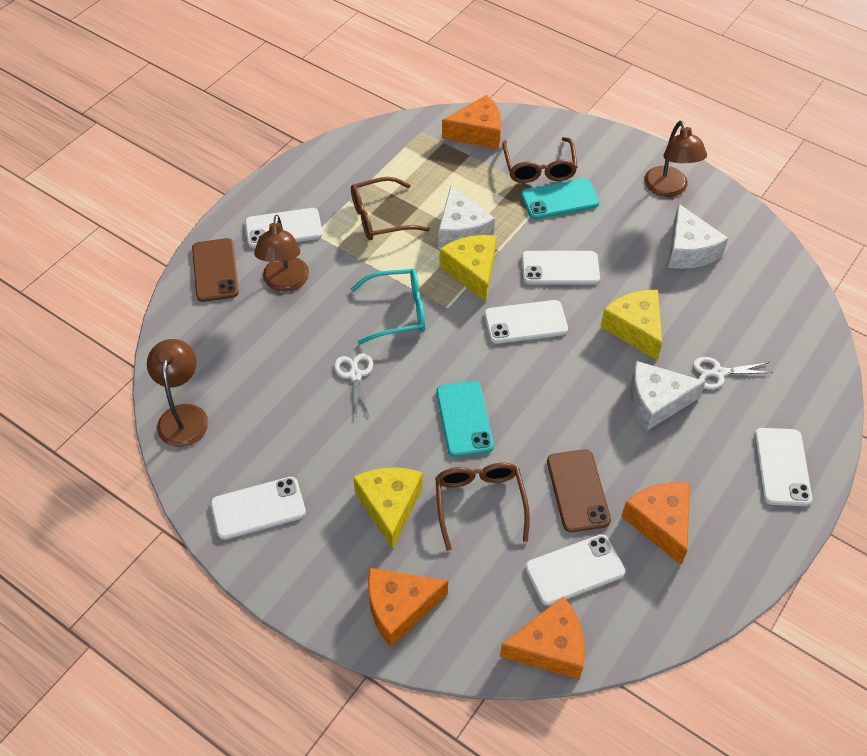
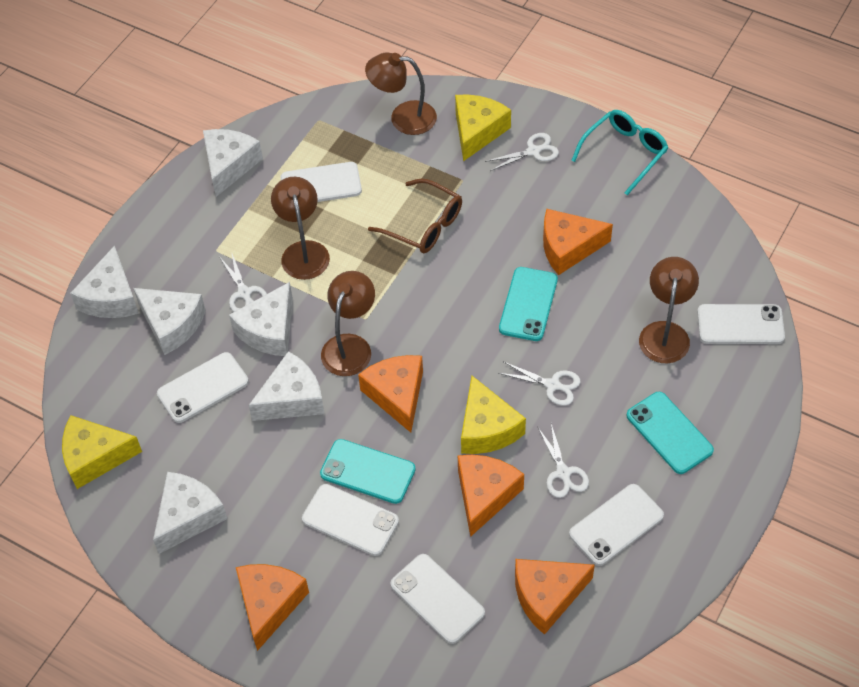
brown glasses: 3 -> 1
brown lamp: 3 -> 4
brown phone: 2 -> 0
orange cheese: 4 -> 5
turquoise phone: 2 -> 3
white cheese: 3 -> 6
white scissors: 2 -> 4

